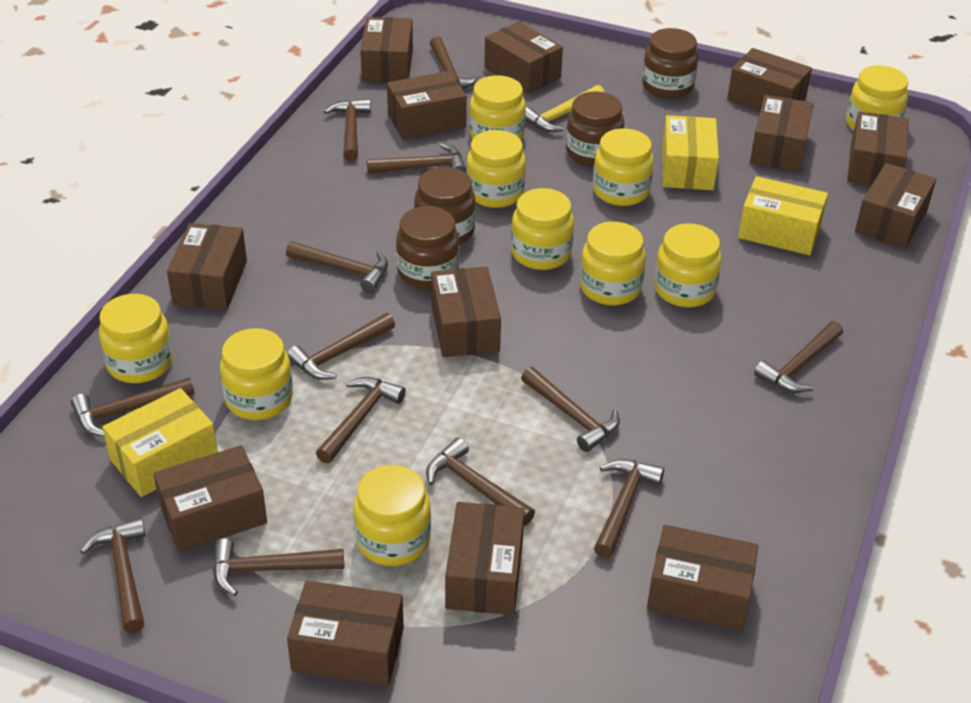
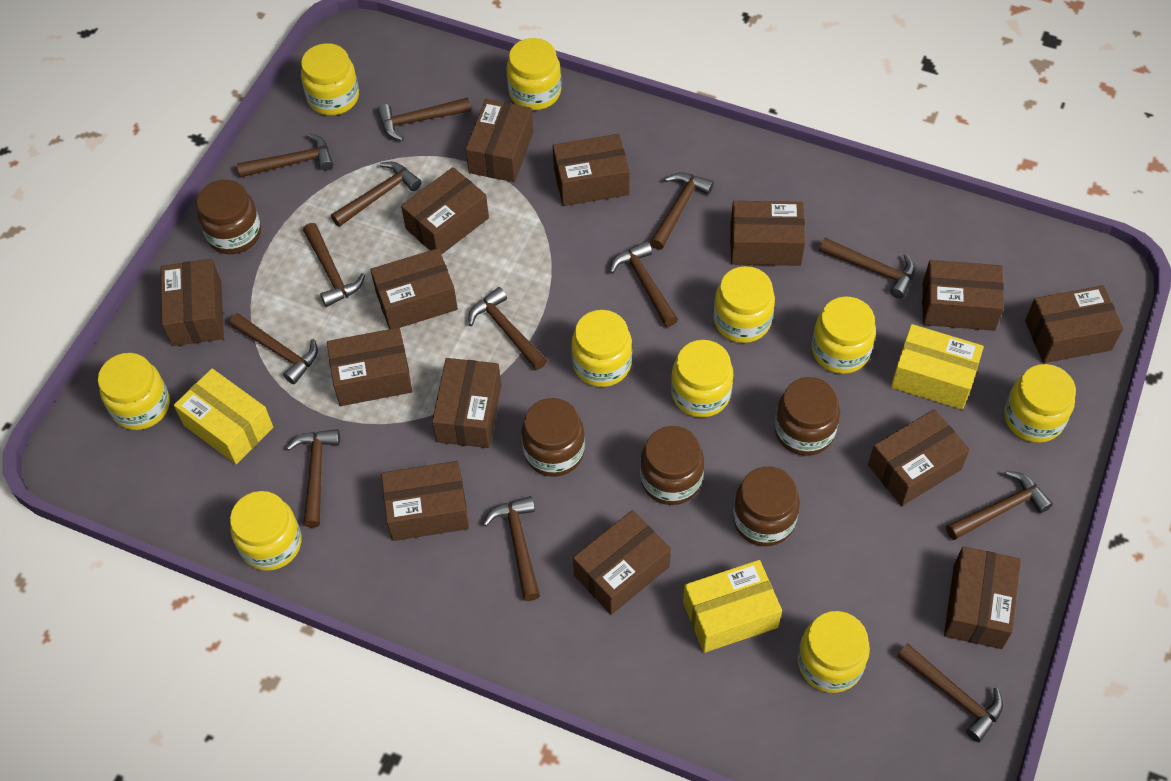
brown box: 13 -> 14
brown jar: 4 -> 5
yellow hammer: 1 -> 0

